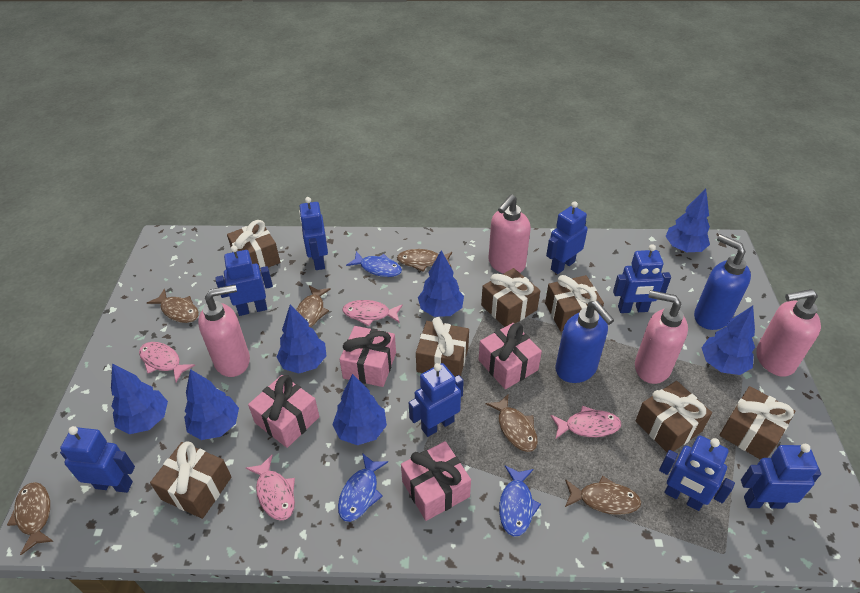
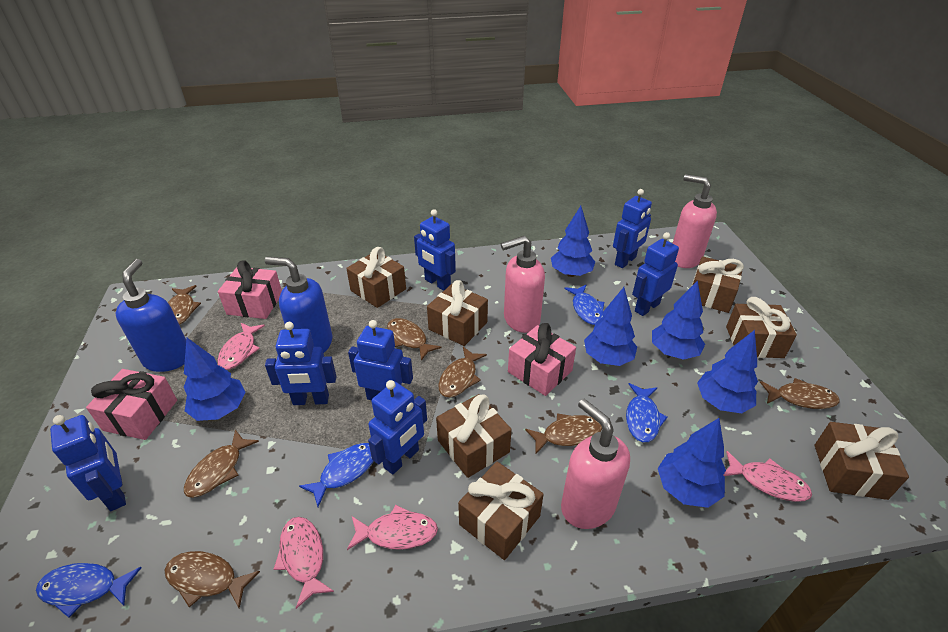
blue fish: 3 -> 4
blue robot: 8 -> 7
blue tree: 7 -> 6
brown fish: 6 -> 7
pink gift: 4 -> 3
pink soap dispenser: 4 -> 3

